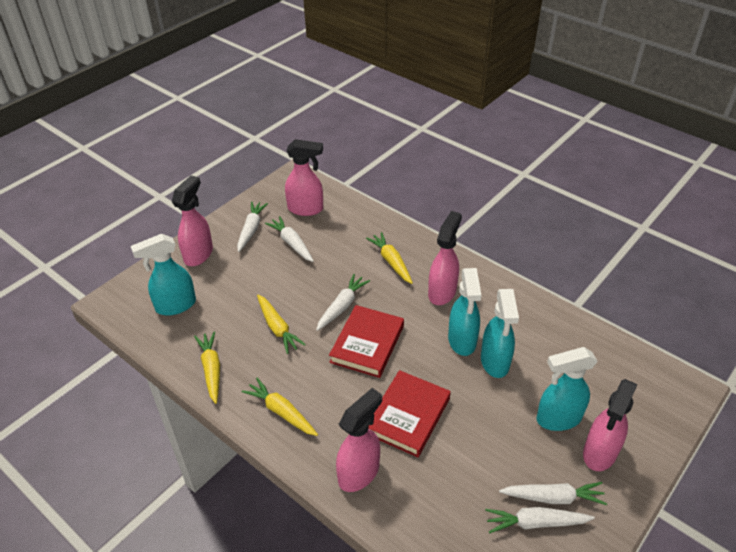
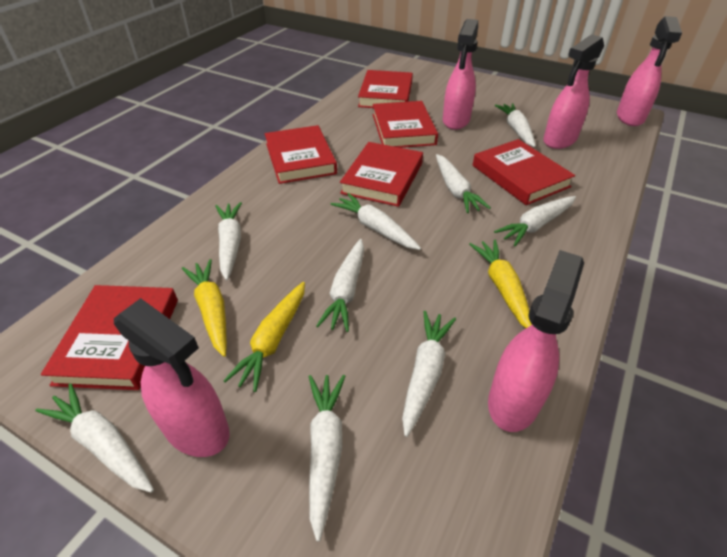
red book: 2 -> 6
turquoise spray bottle: 4 -> 0
white carrot: 5 -> 9
yellow carrot: 4 -> 3

